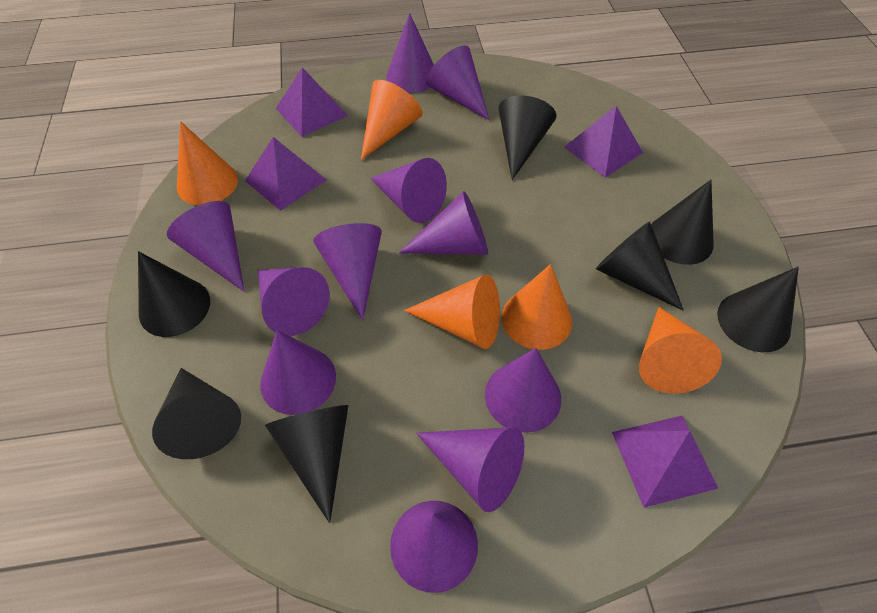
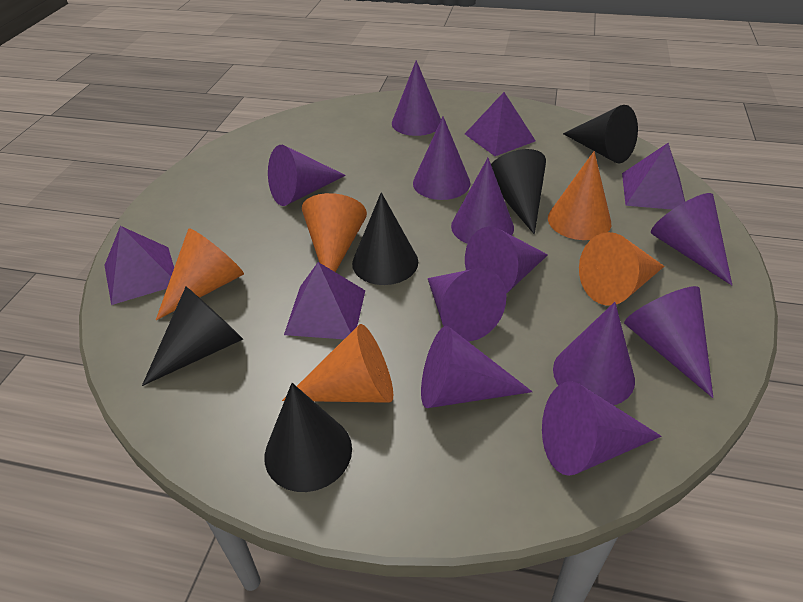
black cone: 7 -> 5

